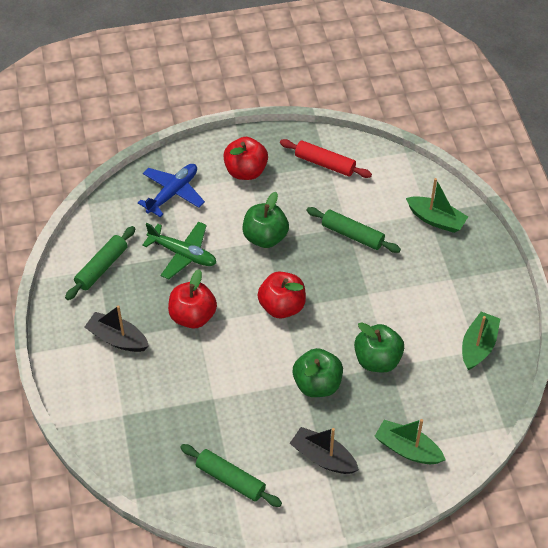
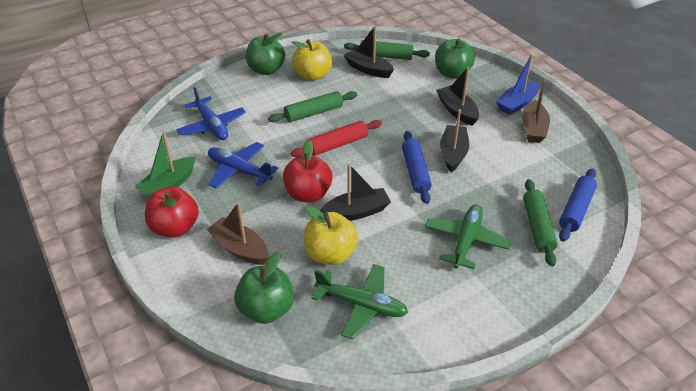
black boat: 2 -> 4
blue boat: 0 -> 1
blue plane: 1 -> 2
blue rolling pin: 0 -> 2
brown boat: 0 -> 2
green boat: 3 -> 1
green plane: 1 -> 2
red apple: 3 -> 2
yellow apple: 0 -> 2

